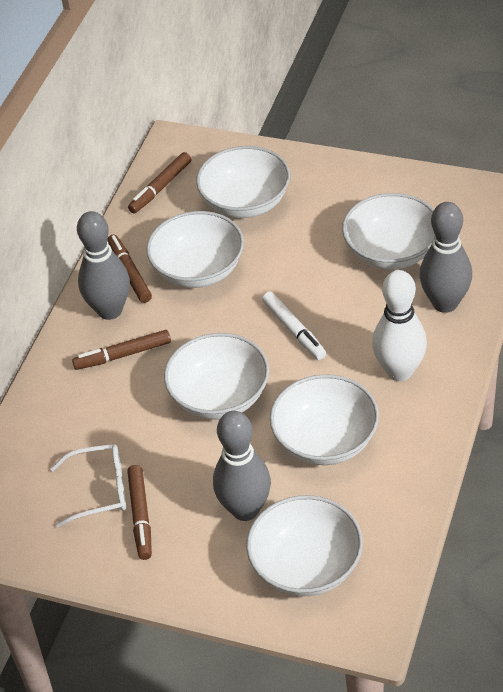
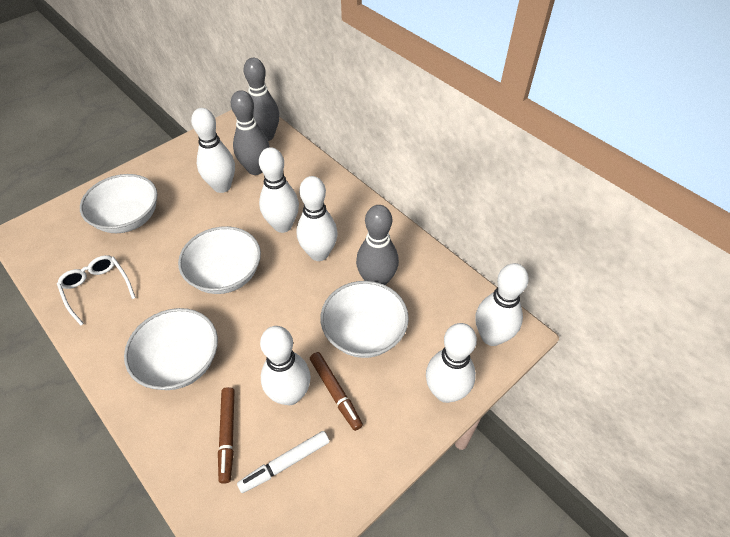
brown marker: 4 -> 2
white bowl: 6 -> 4
white bowling pin: 1 -> 6

